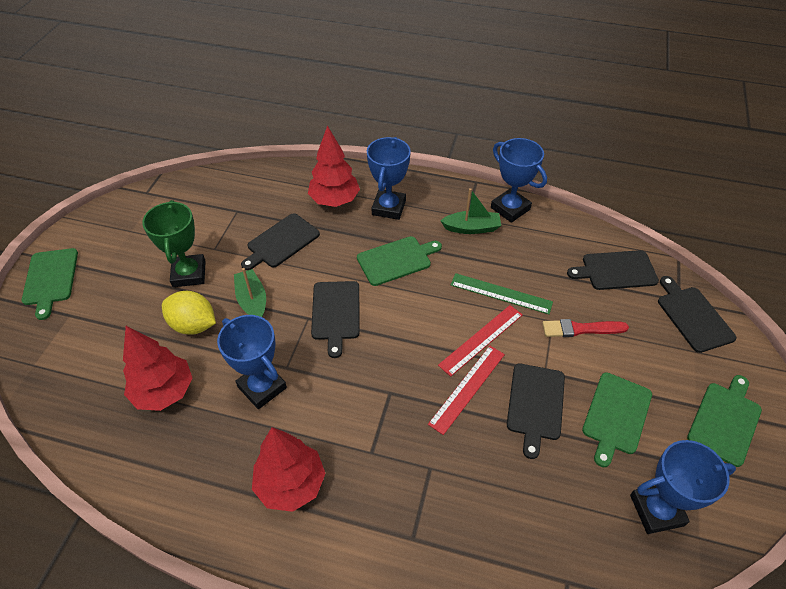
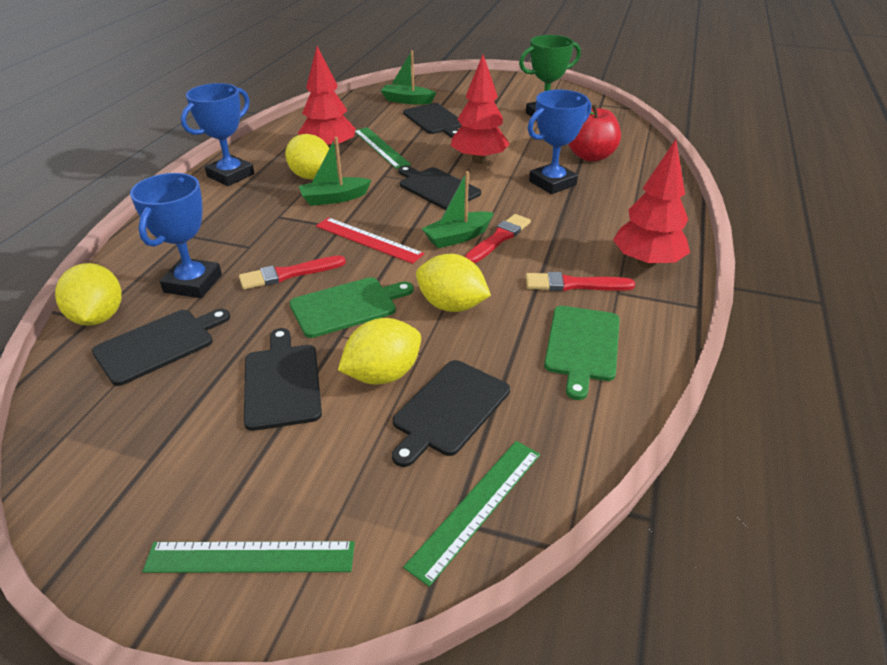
blue trophy: 4 -> 3
green boat: 2 -> 3
green cutting board: 4 -> 2
green ruler: 1 -> 3
red apple: 0 -> 1
red brush: 1 -> 3
red ruler: 2 -> 1
yellow lemon: 1 -> 4

